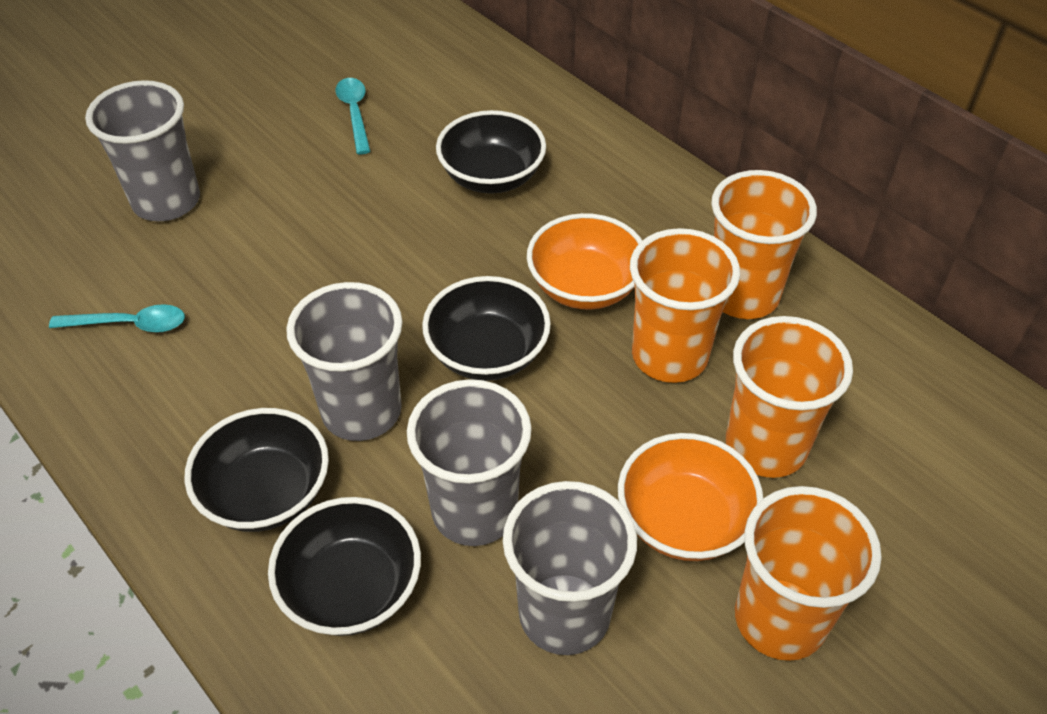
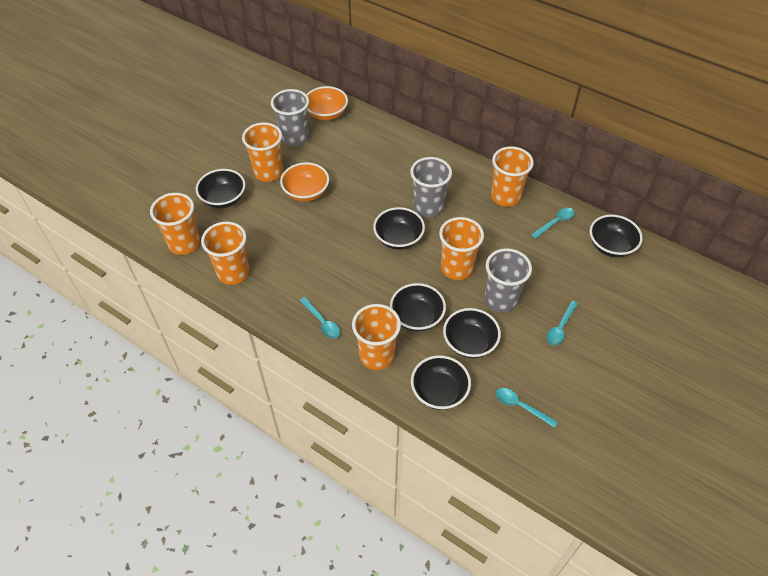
black bowl: 4 -> 6
grey cup: 4 -> 3
orange cup: 4 -> 6
turquoise spoon: 2 -> 4

